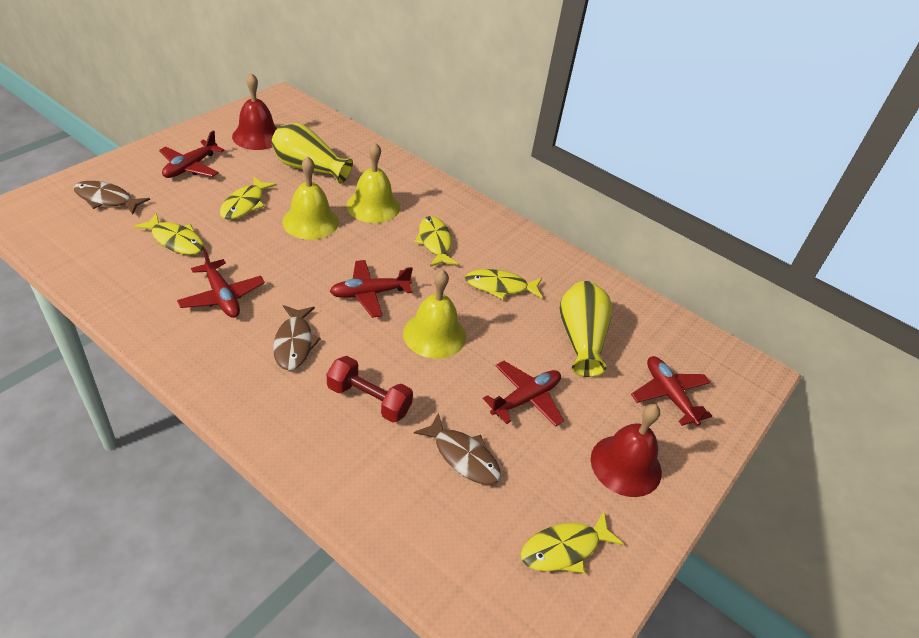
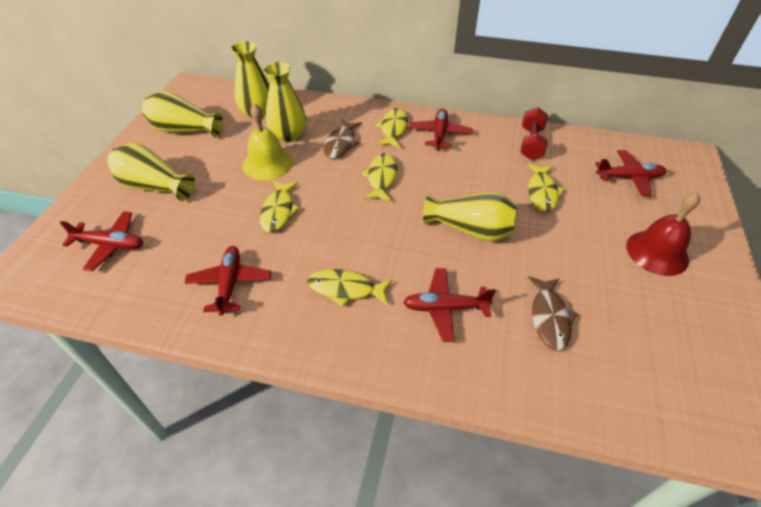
brown fish: 3 -> 2
red bell: 2 -> 1
yellow bell: 3 -> 1
yellow vase: 2 -> 5

